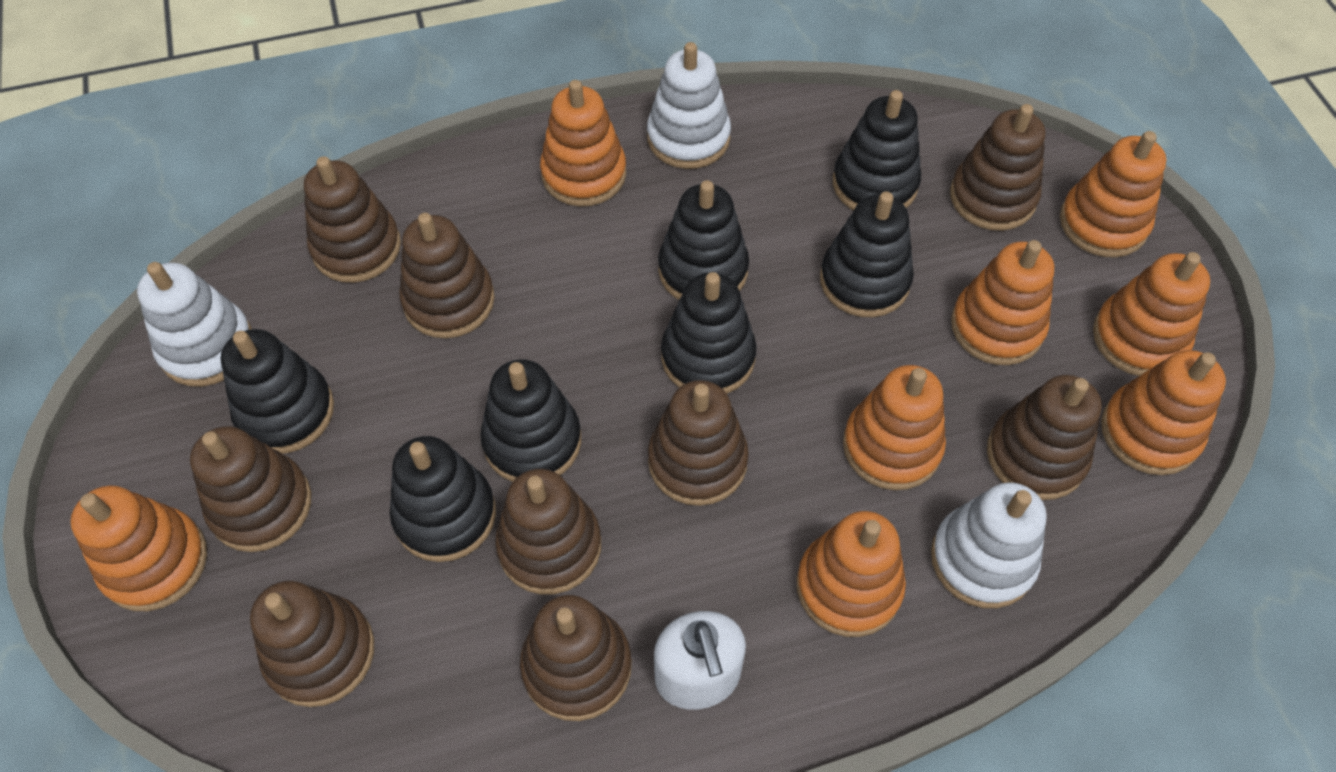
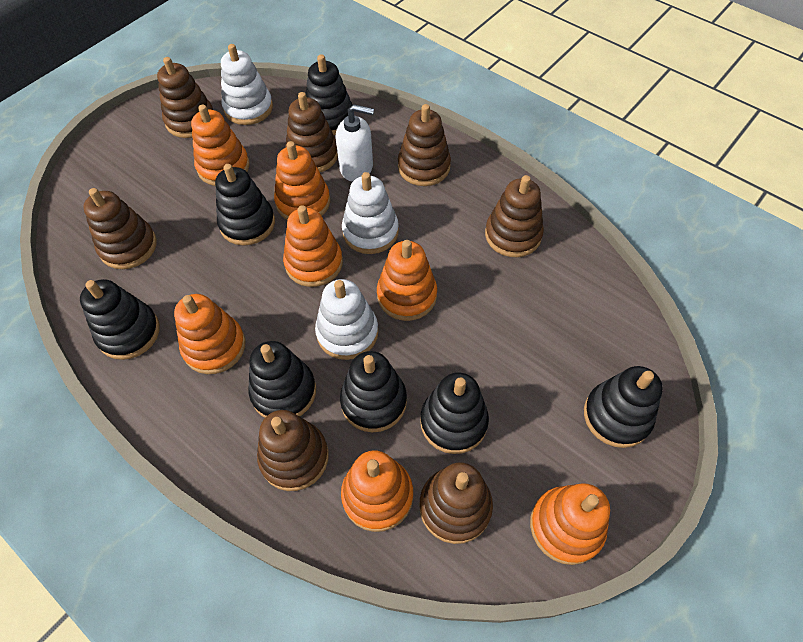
brown stacking toy: 9 -> 7
orange stacking toy: 8 -> 7

